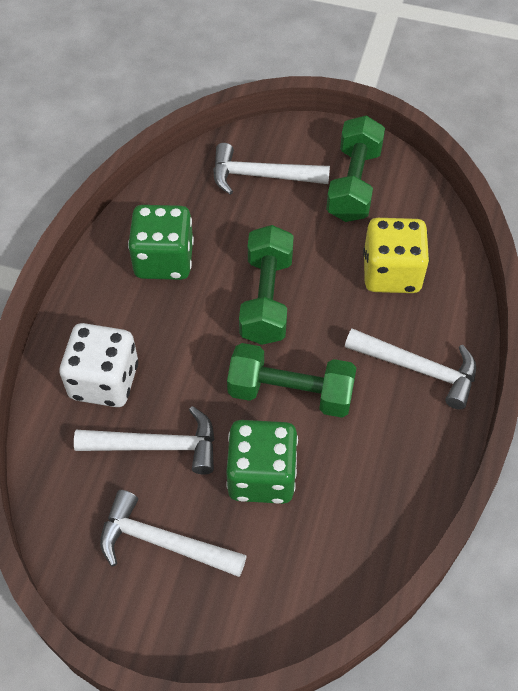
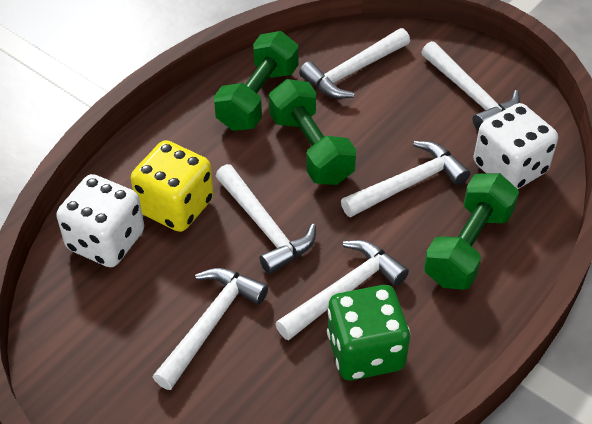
green dice: 2 -> 1
white dice: 1 -> 2
white hammer: 4 -> 6

